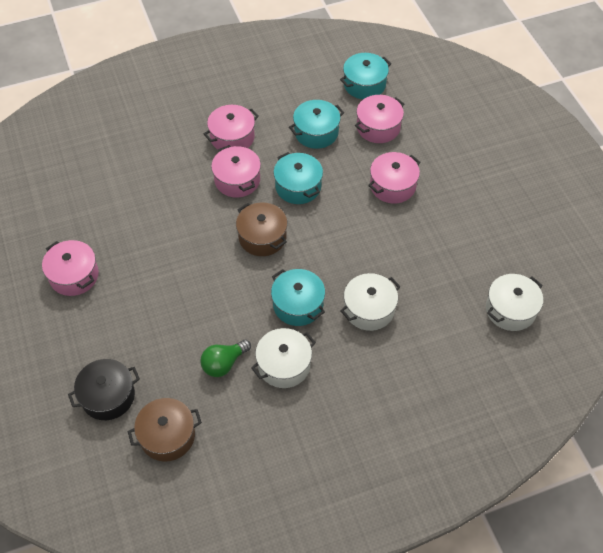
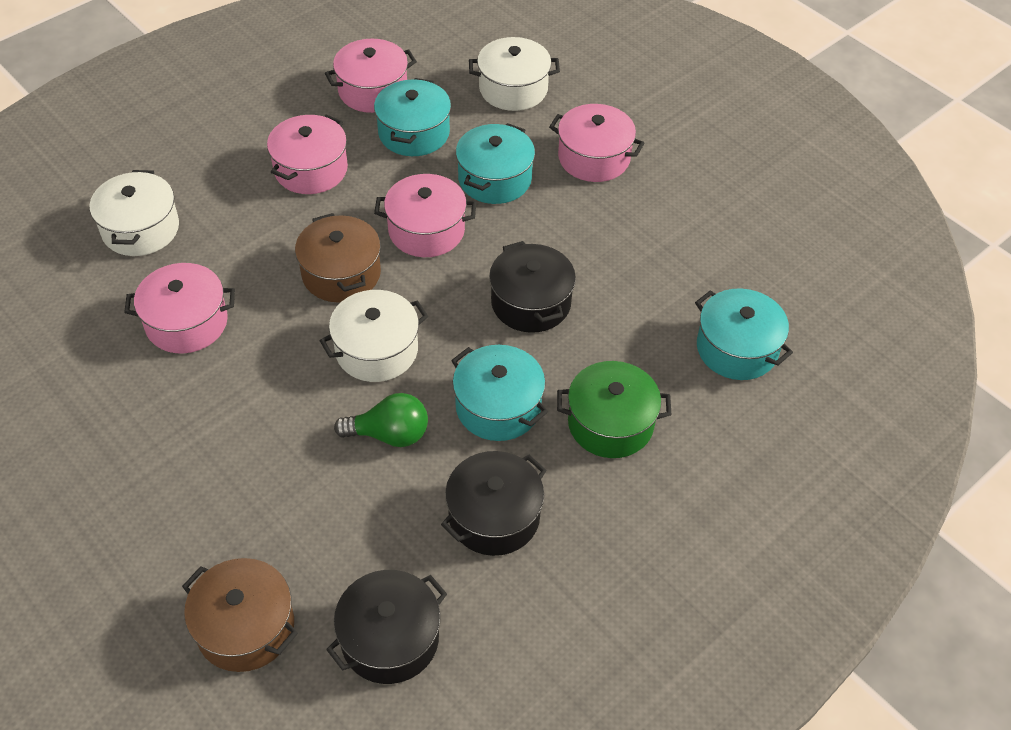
black pot: 1 -> 3
green pot: 0 -> 1

